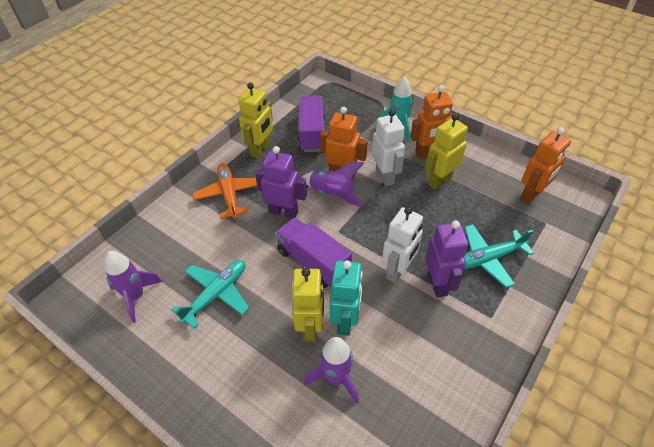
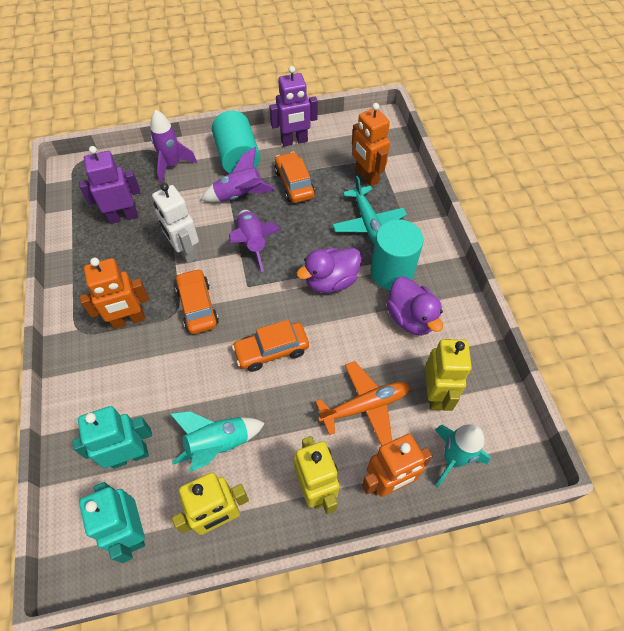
orange car: 0 -> 3
purple duck: 0 -> 2
purple truck: 2 -> 0
turquoise cylinder: 0 -> 2
turquoise plane: 2 -> 1
turquoise robot: 1 -> 2
turquoise rocket: 1 -> 2
white robot: 2 -> 1

